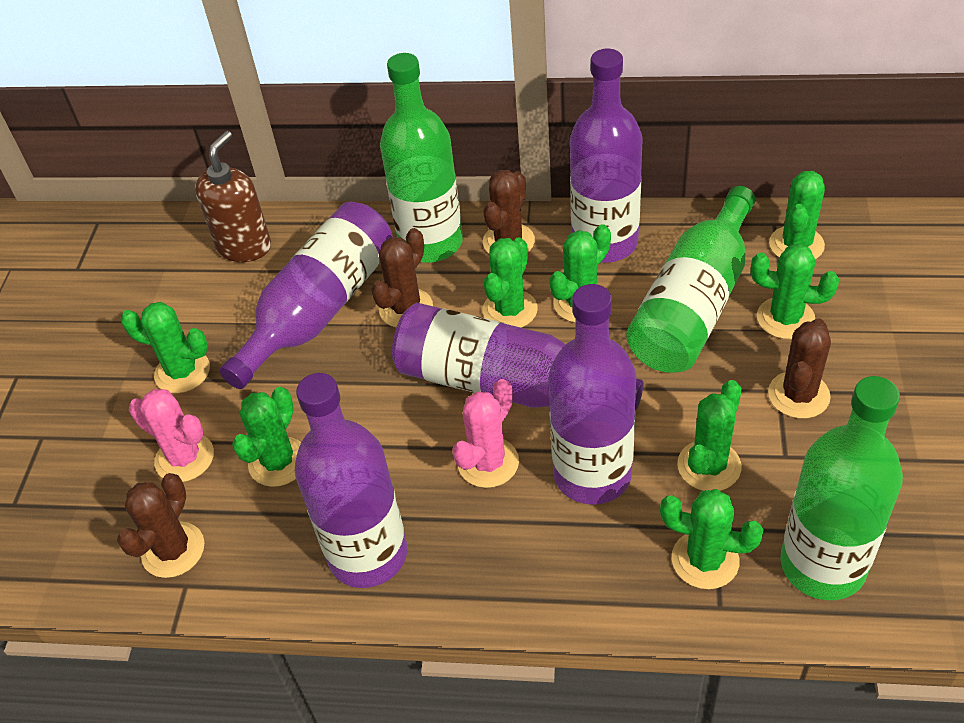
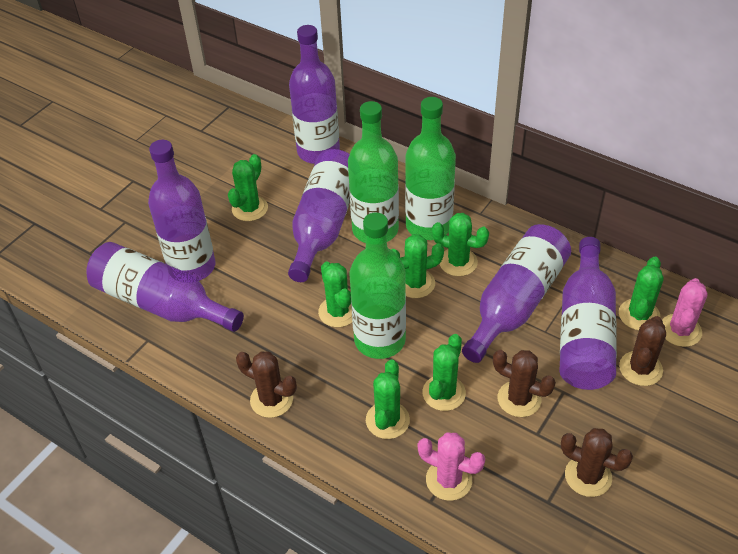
brown soap dispenser: 1 -> 0
green cactus: 8 -> 7
purple bottle: 5 -> 6

